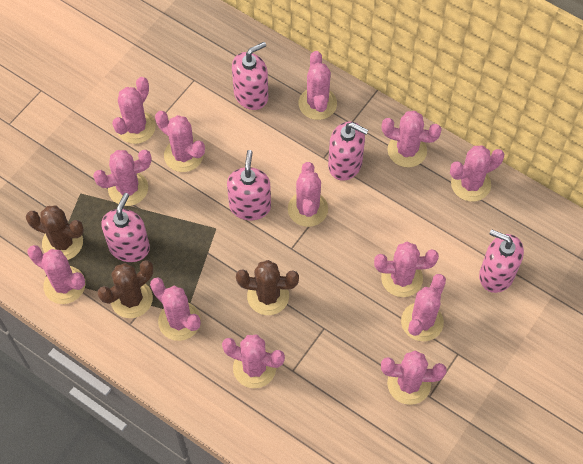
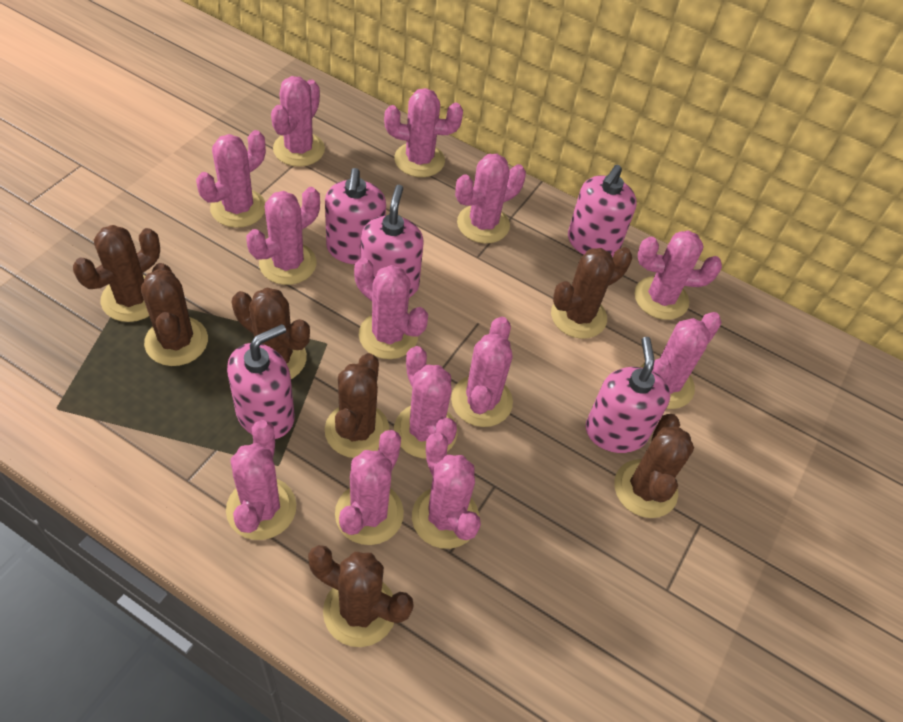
brown cactus: 3 -> 7

